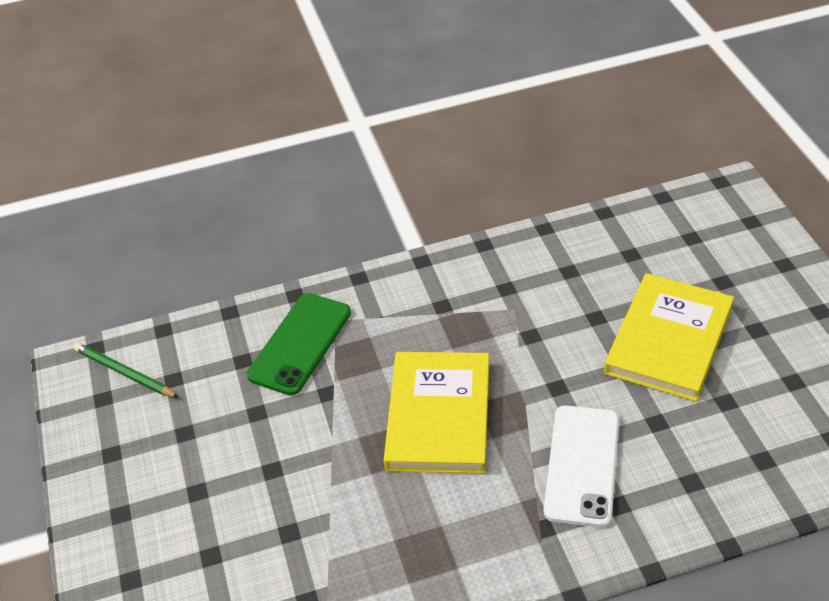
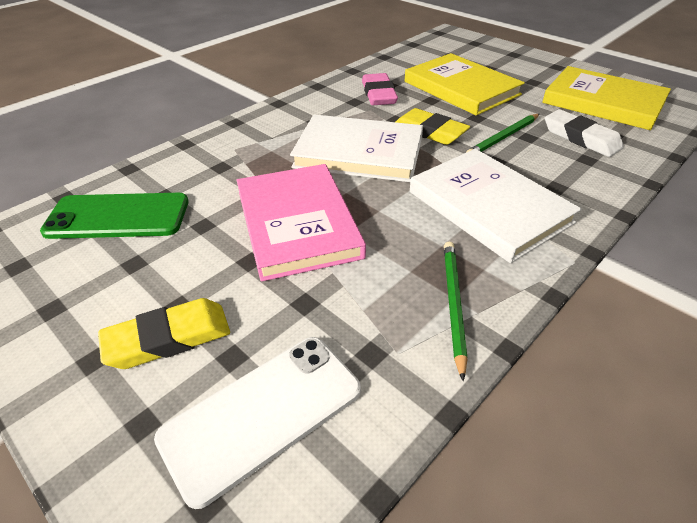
green pencil: 1 -> 2
pink book: 0 -> 1
pink eraser: 0 -> 1
white book: 0 -> 2
white eraser: 0 -> 1
yellow eraser: 0 -> 2

